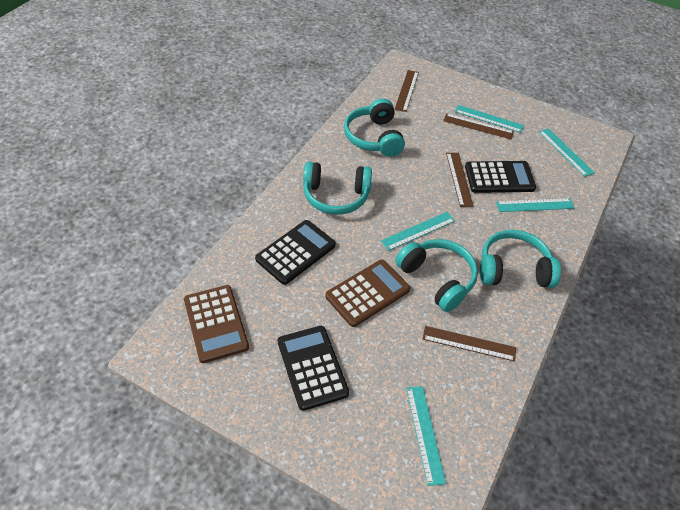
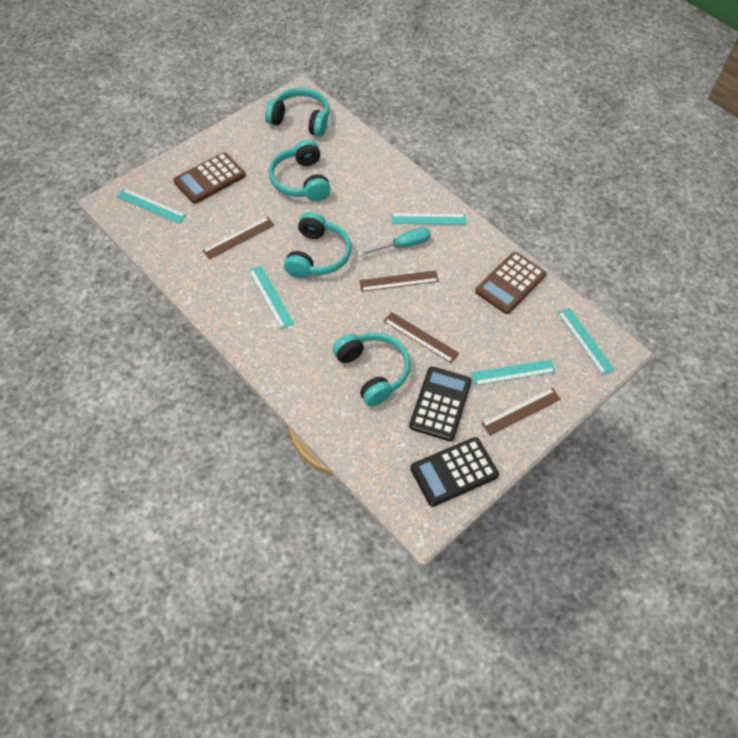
black calculator: 3 -> 2
turquoise screwdriver: 0 -> 1

